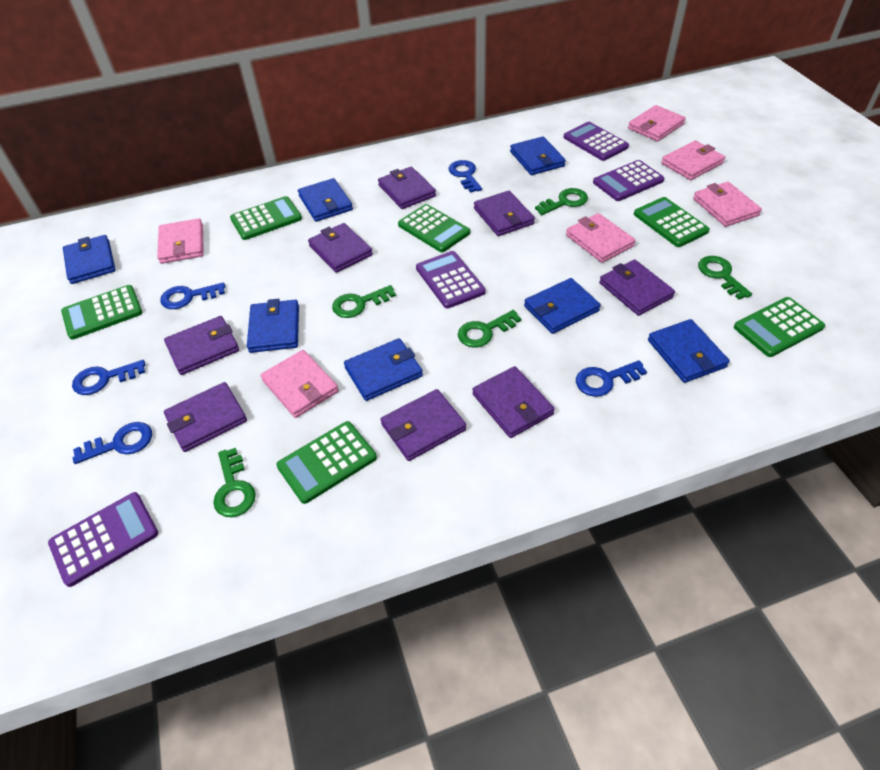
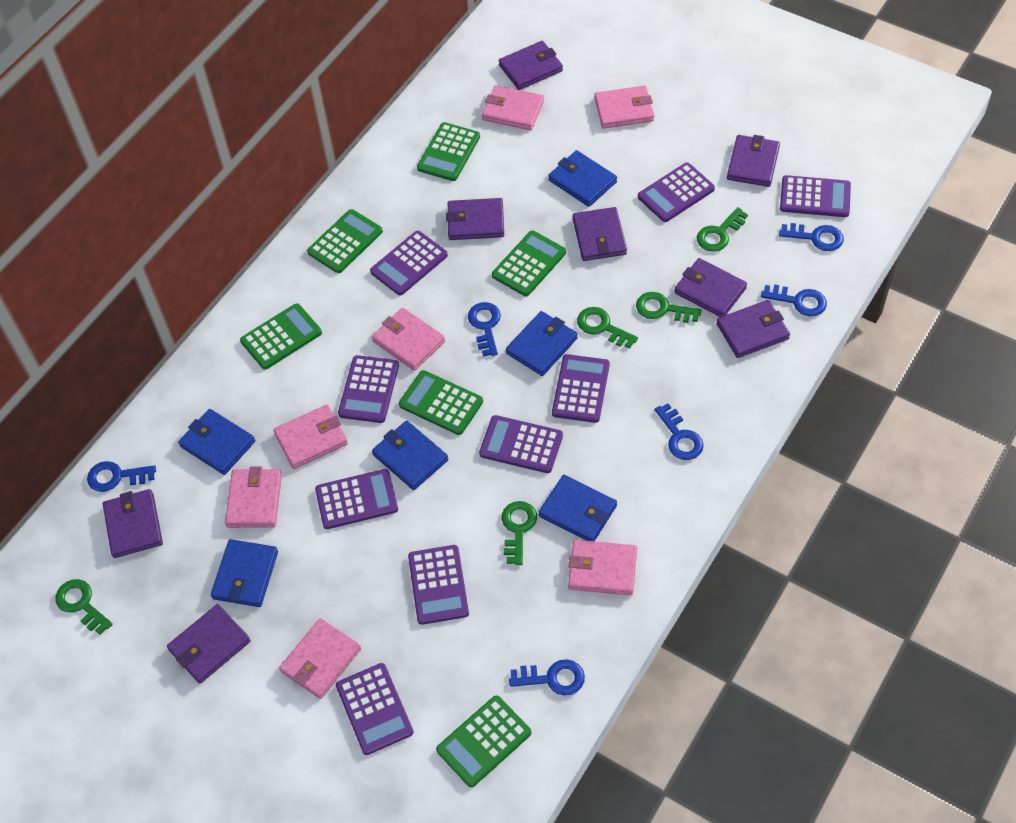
blue key: 5 -> 6
blue wallet: 7 -> 6
pink wallet: 6 -> 7
purple calculator: 4 -> 9

